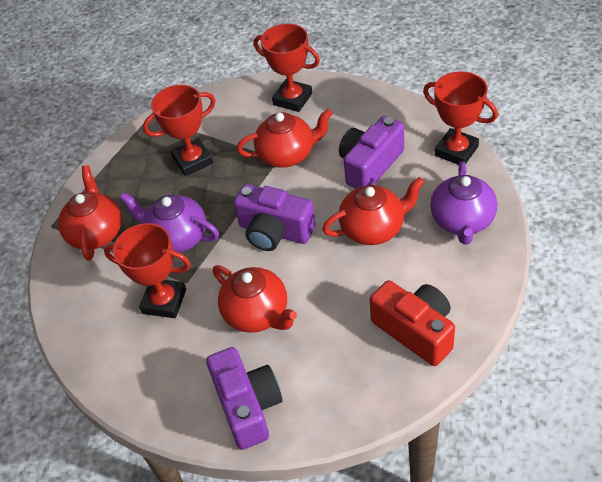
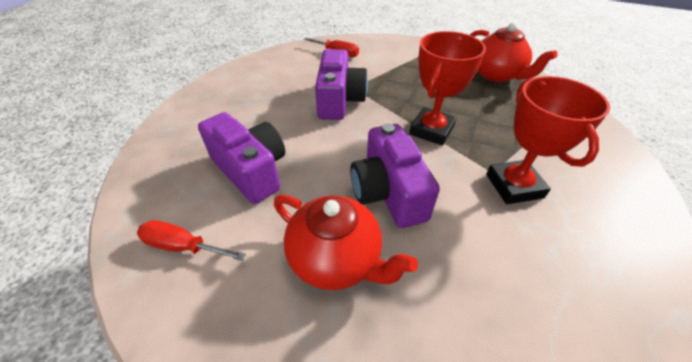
purple teapot: 2 -> 0
red camera: 1 -> 0
red screwdriver: 0 -> 2
red teapot: 4 -> 2
red trophy: 4 -> 2

